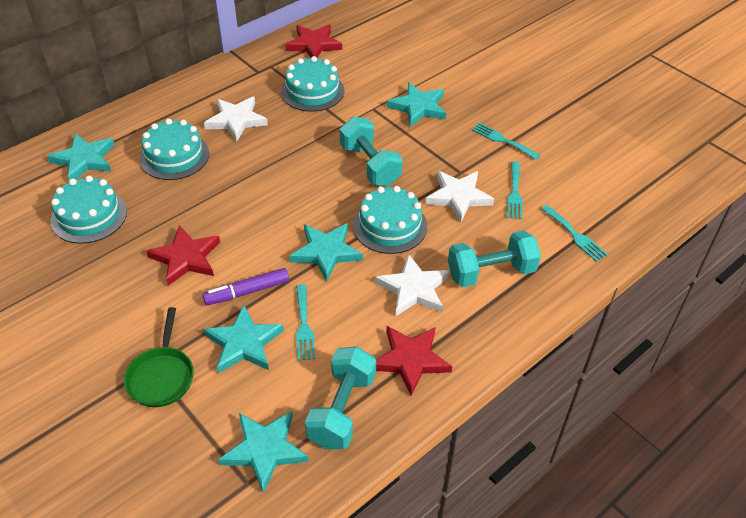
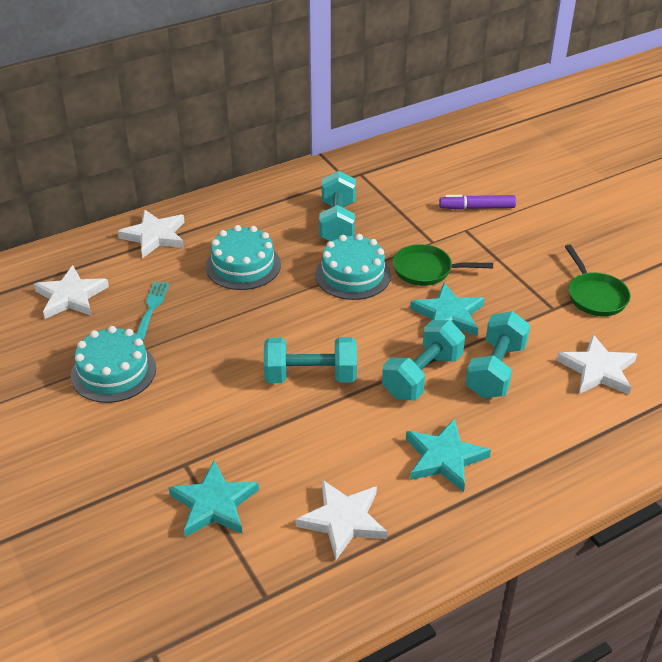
green pan: 1 -> 2
red star: 3 -> 0
turquoise cake: 4 -> 3
turquoise dumbbell: 3 -> 4
turquoise fork: 4 -> 1
turquoise star: 5 -> 3
white star: 3 -> 4

